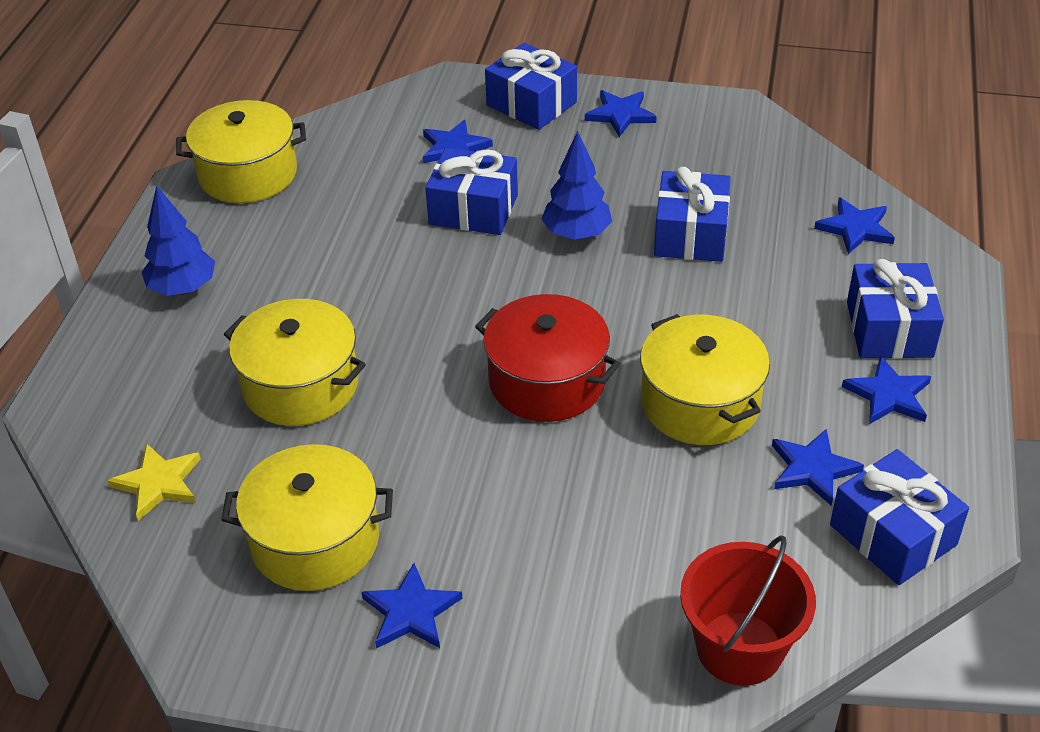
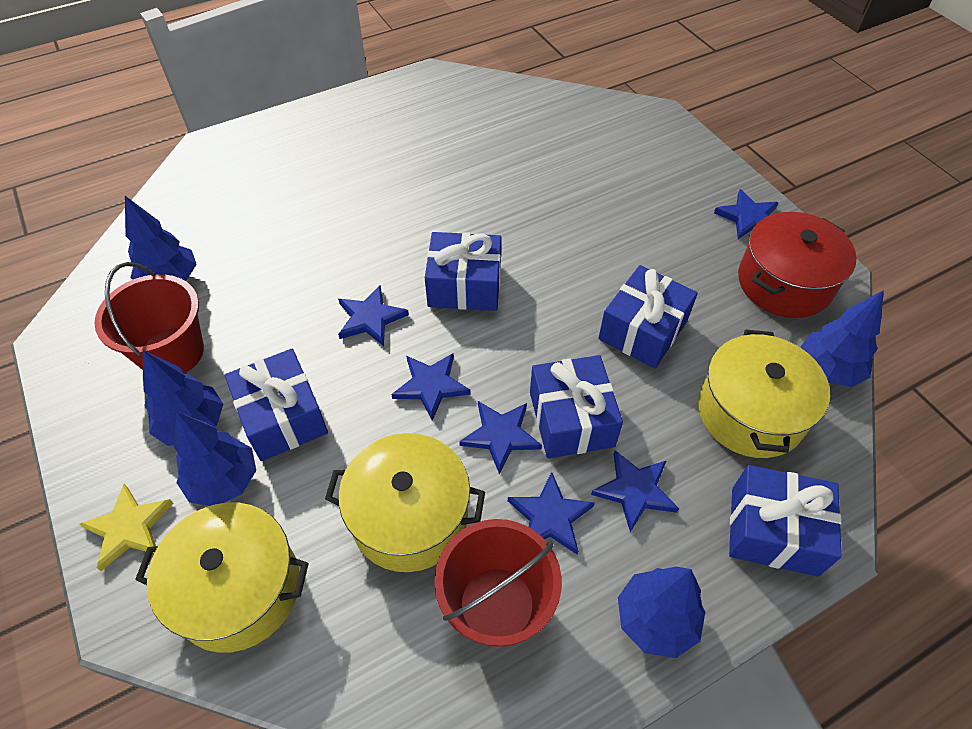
blue tree: 2 -> 5
red bucket: 1 -> 2
yellow pot: 4 -> 3

